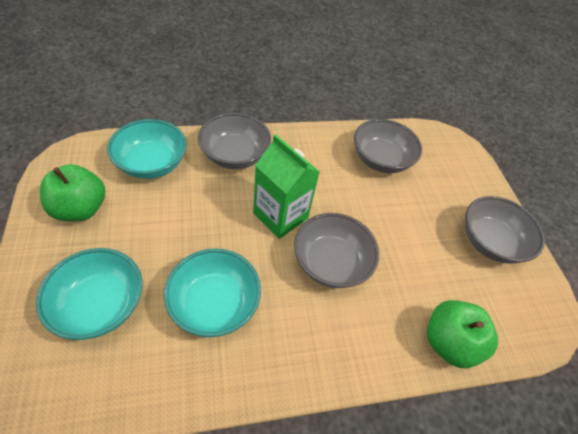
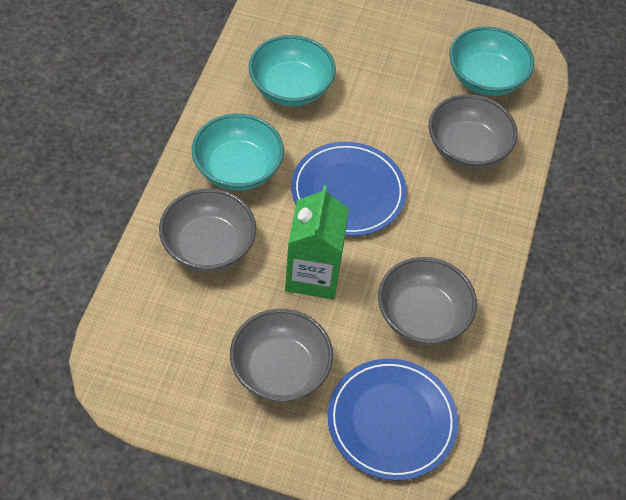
blue plate: 0 -> 2
green apple: 2 -> 0

